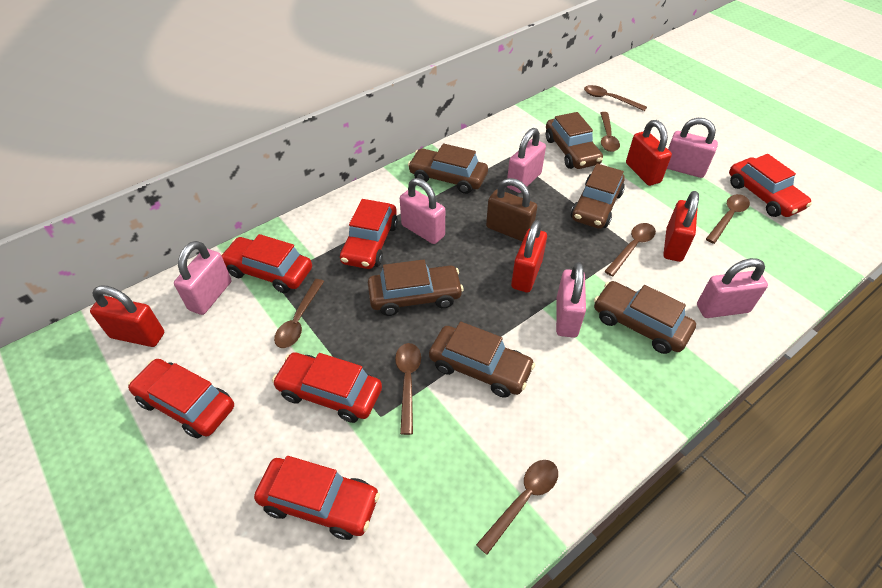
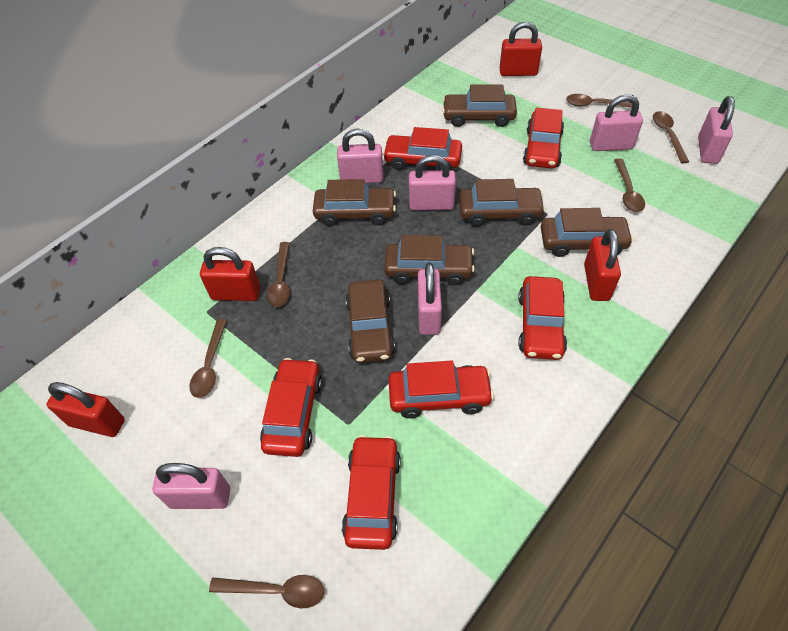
brown padlock: 1 -> 0
brown spoon: 7 -> 6

